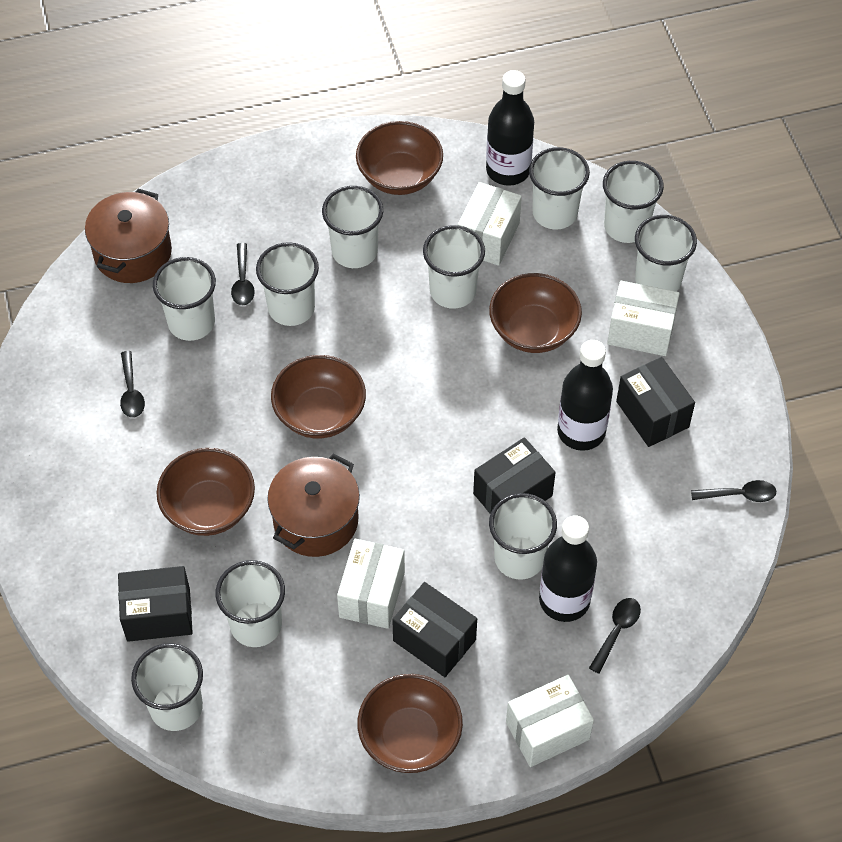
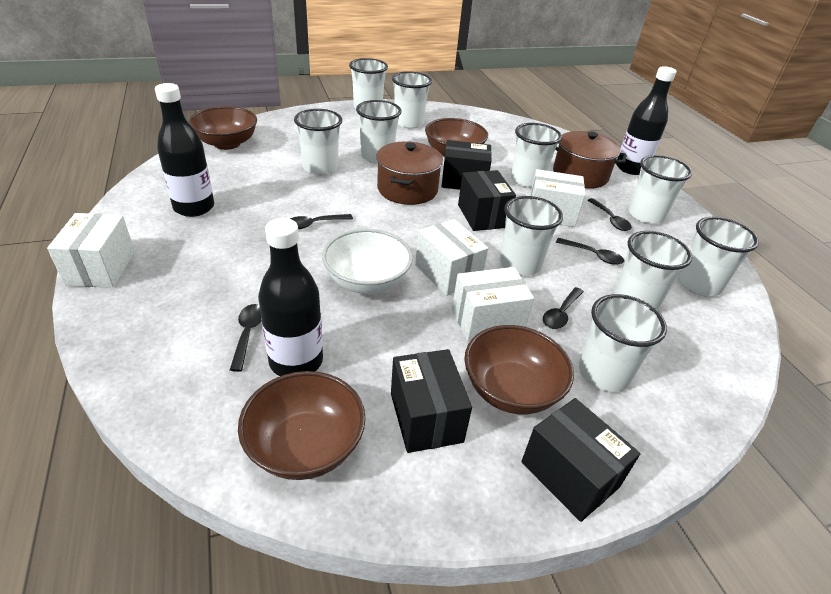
black spoon: 4 -> 5
brown bowl: 5 -> 4
white bowl: 0 -> 1

